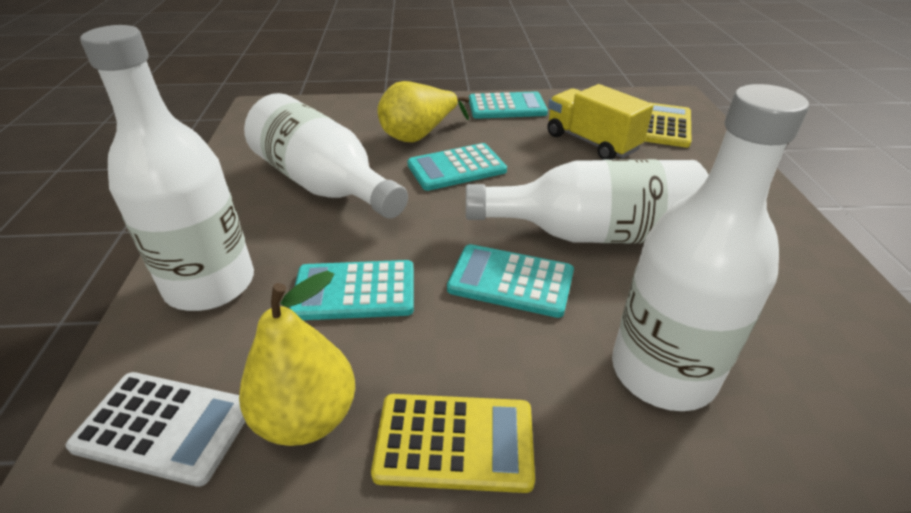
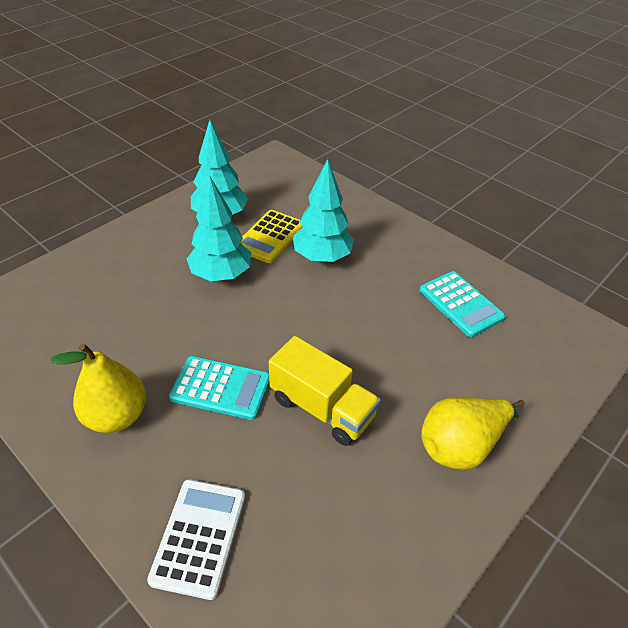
turquoise calculator: 4 -> 2
turquoise tree: 0 -> 3
white bottle: 4 -> 0
yellow calculator: 2 -> 1

